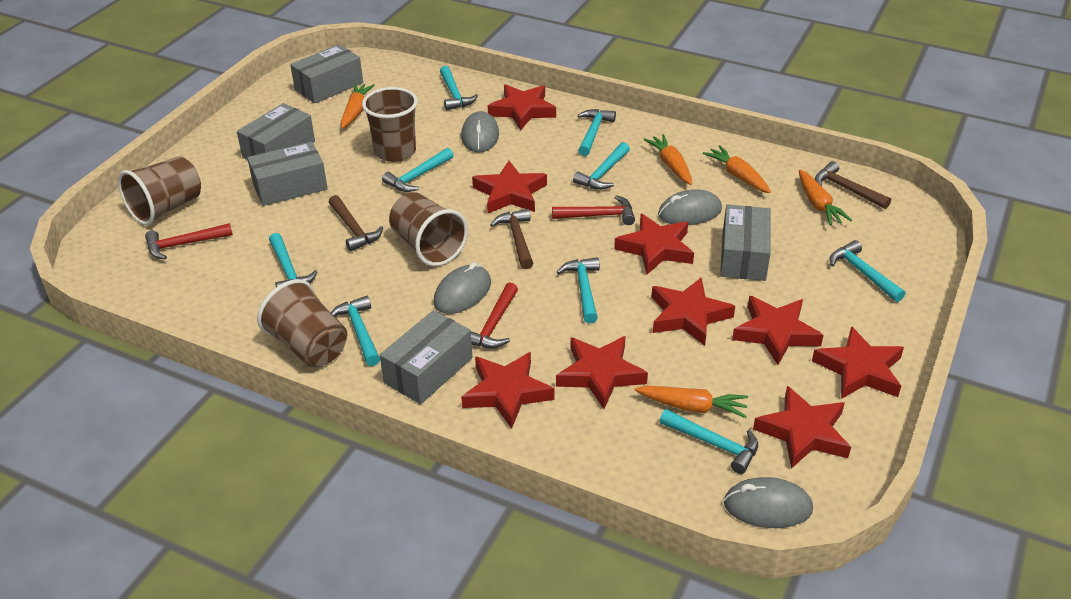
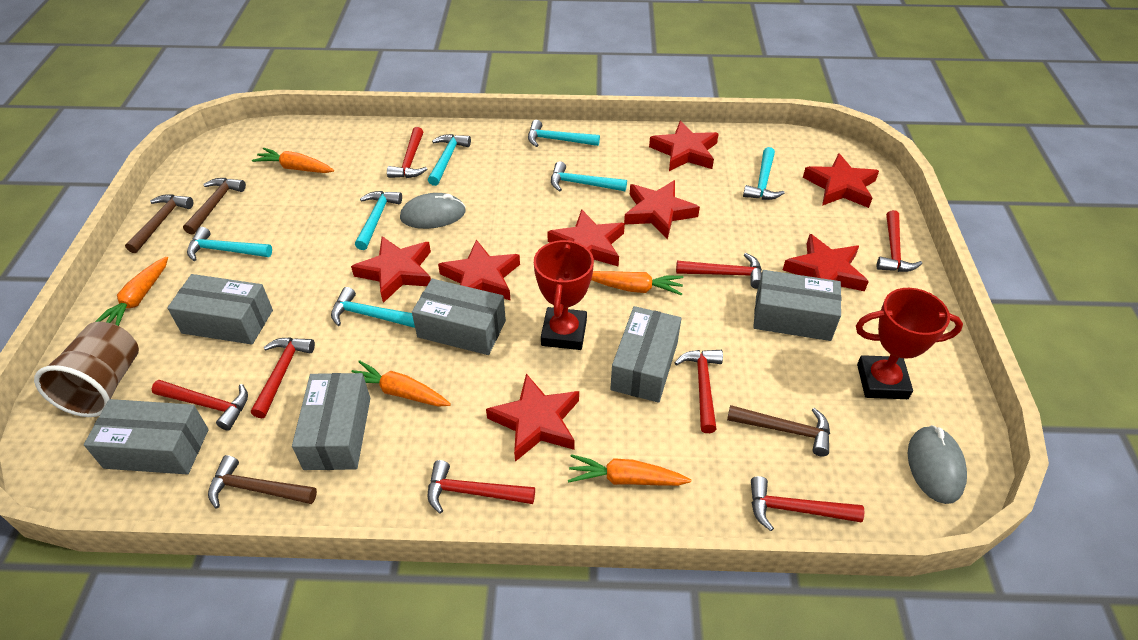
brown cup: 4 -> 1
brown hammer: 3 -> 4
grey box: 5 -> 6
grey mouse: 4 -> 2
red hammer: 3 -> 8
red star: 9 -> 8
red trophy: 0 -> 2
turquoise hammer: 9 -> 7

